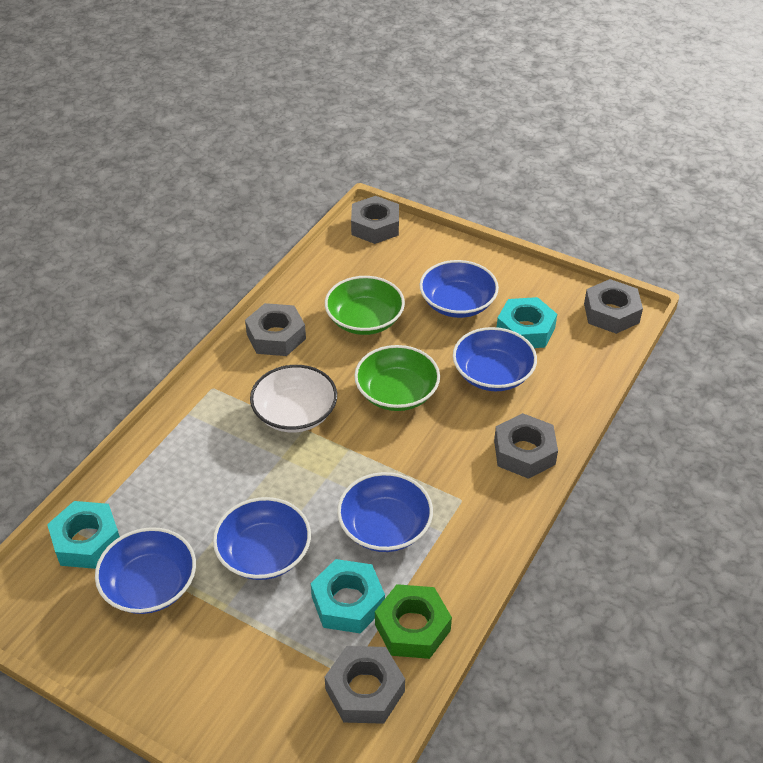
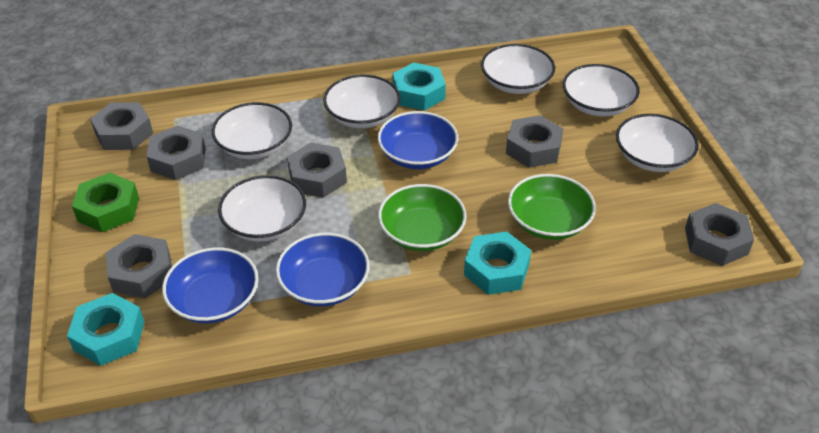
blue bowl: 5 -> 3
grey nut: 5 -> 6
white bowl: 1 -> 6

